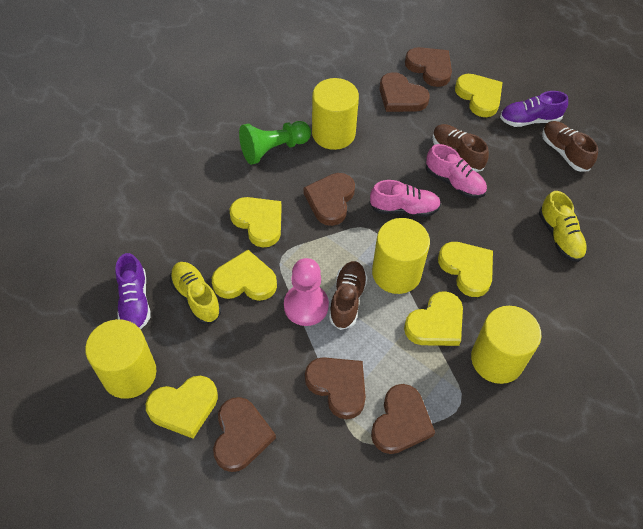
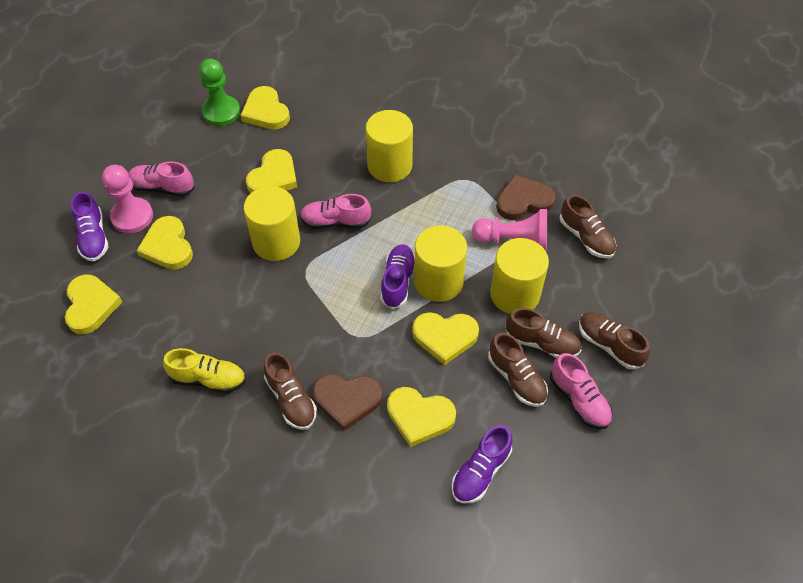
brown heart: 6 -> 2
brown shoe: 3 -> 5
pink pawn: 1 -> 2
pink shoe: 2 -> 3
purple shoe: 2 -> 3
yellow shoe: 2 -> 1

